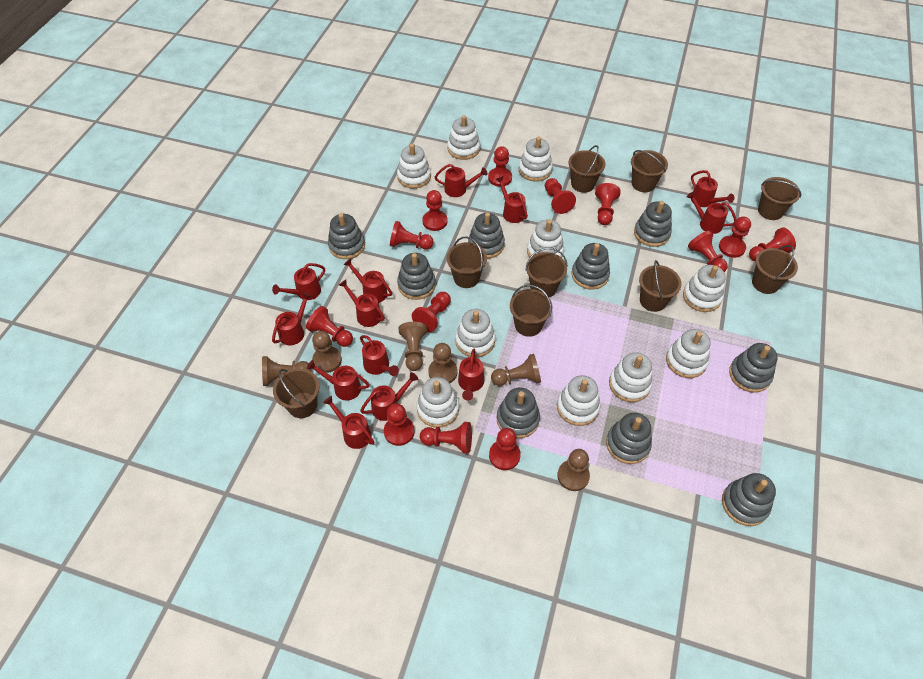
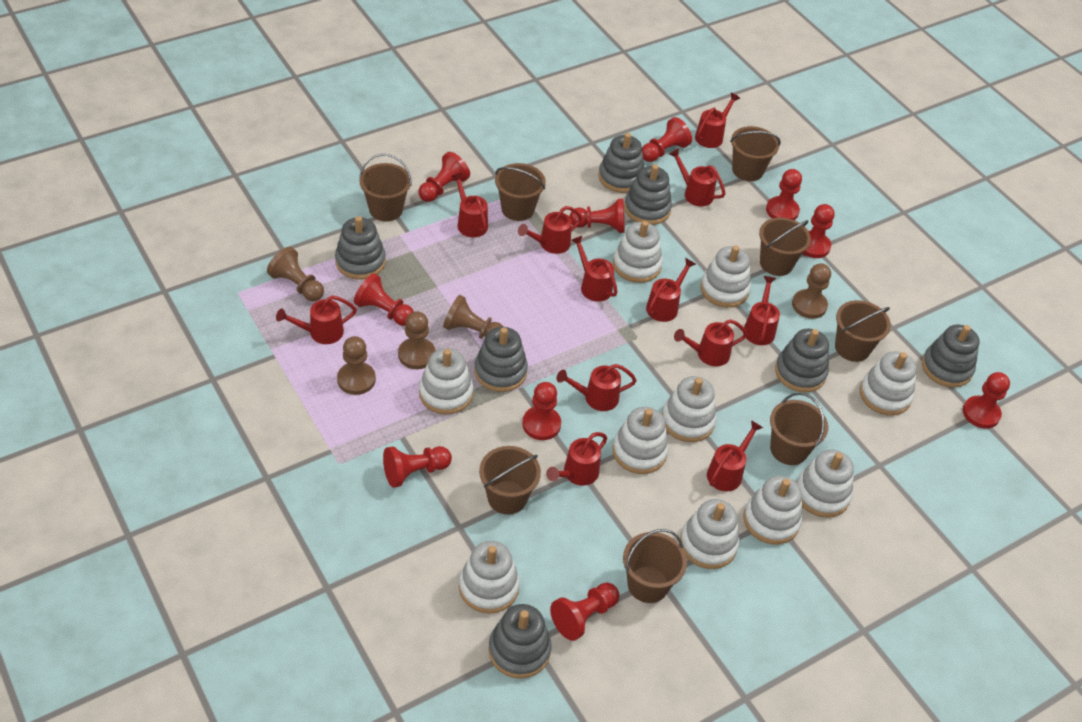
brown bucket: 9 -> 8
brown pawn: 6 -> 5
grey stacking toy: 9 -> 7
red pawn: 13 -> 10
red watering can: 13 -> 12

